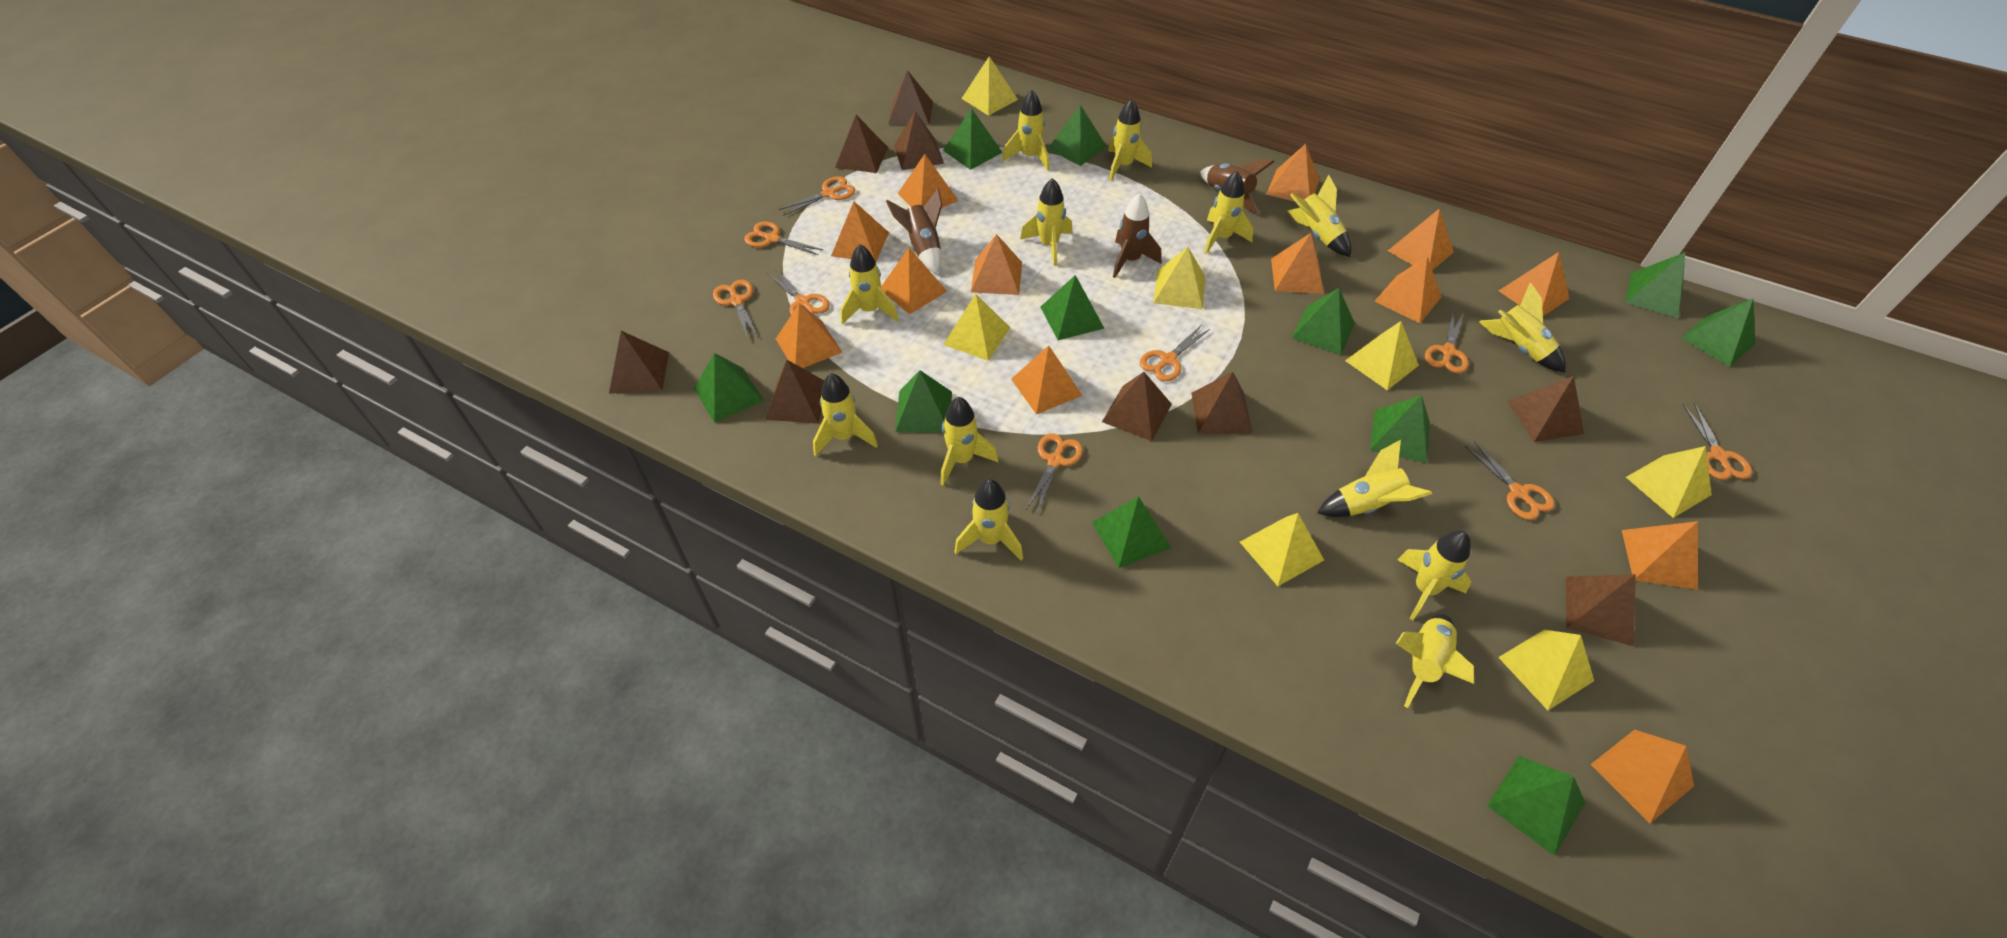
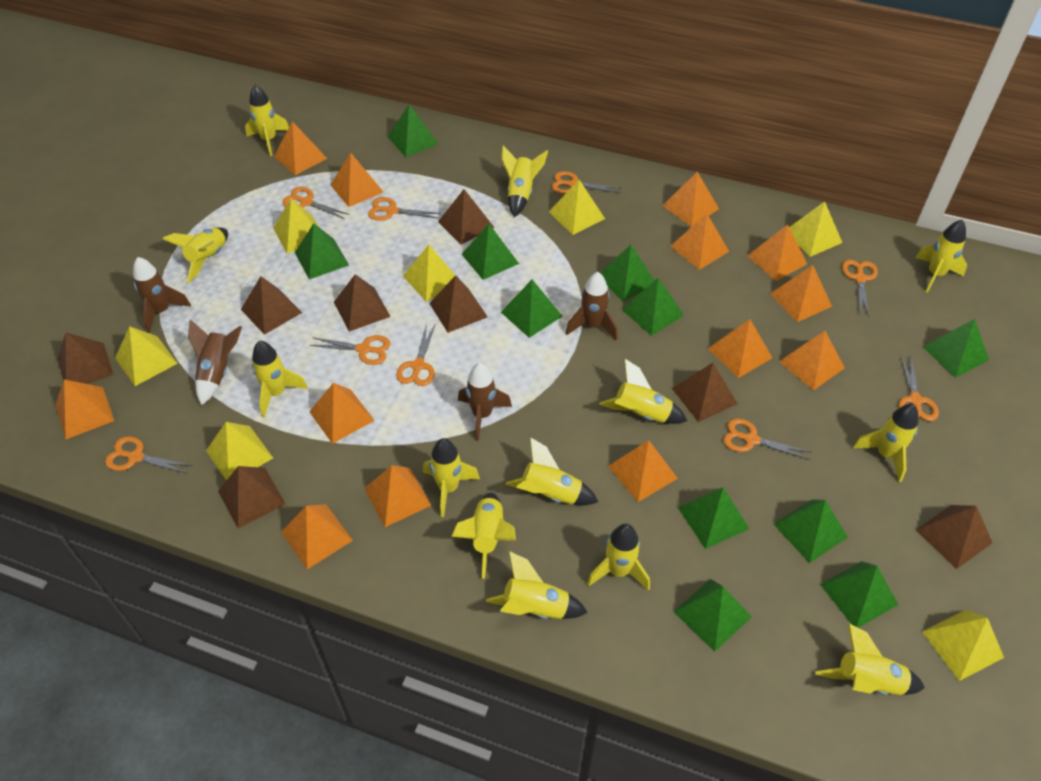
brown pyramid: 9 -> 8
brown rocket: 3 -> 4

